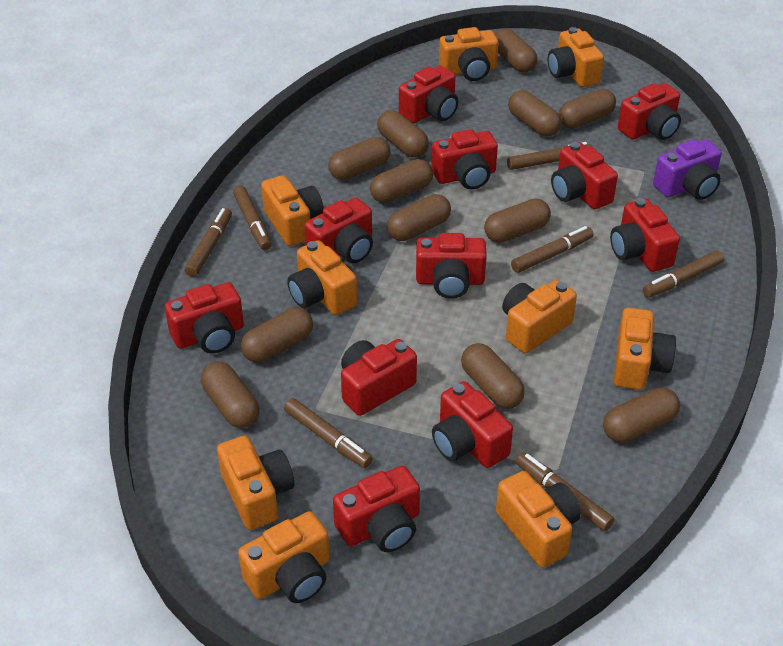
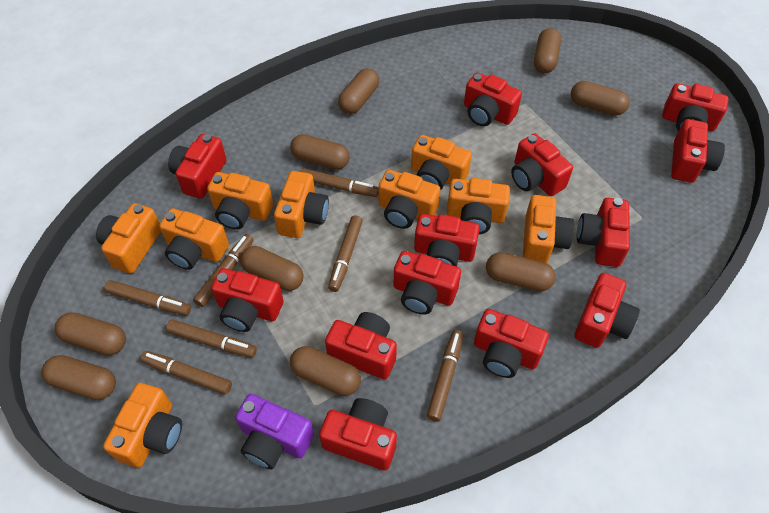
brown capsule: 12 -> 9
red camera: 11 -> 13

